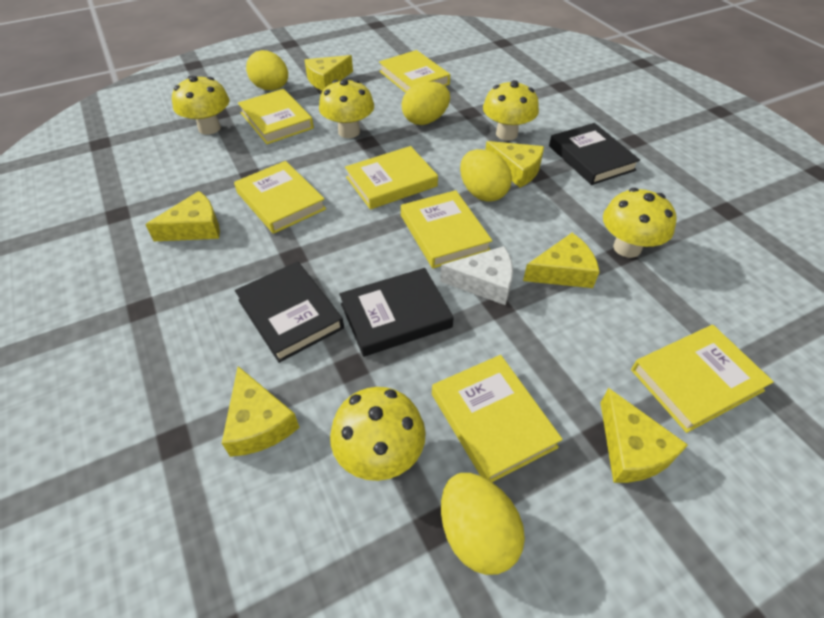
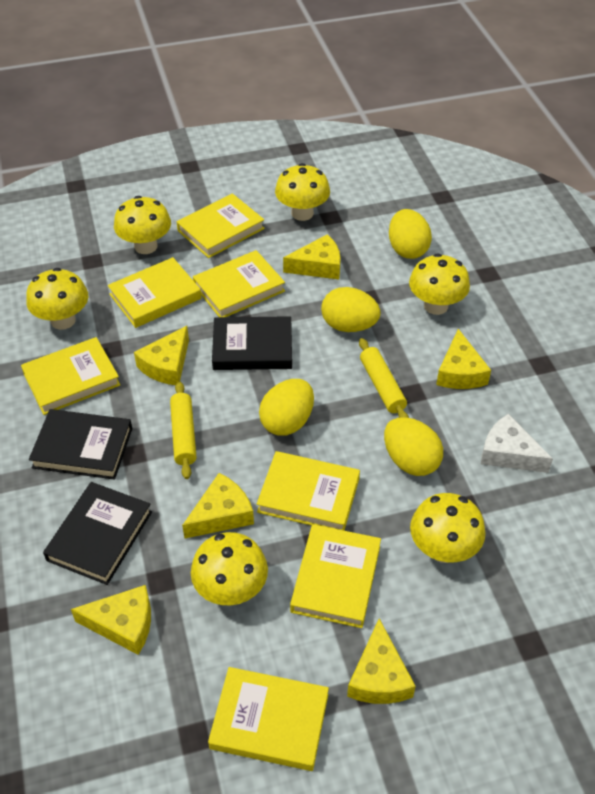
yellow mushroom: 5 -> 6
yellow rolling pin: 0 -> 2

